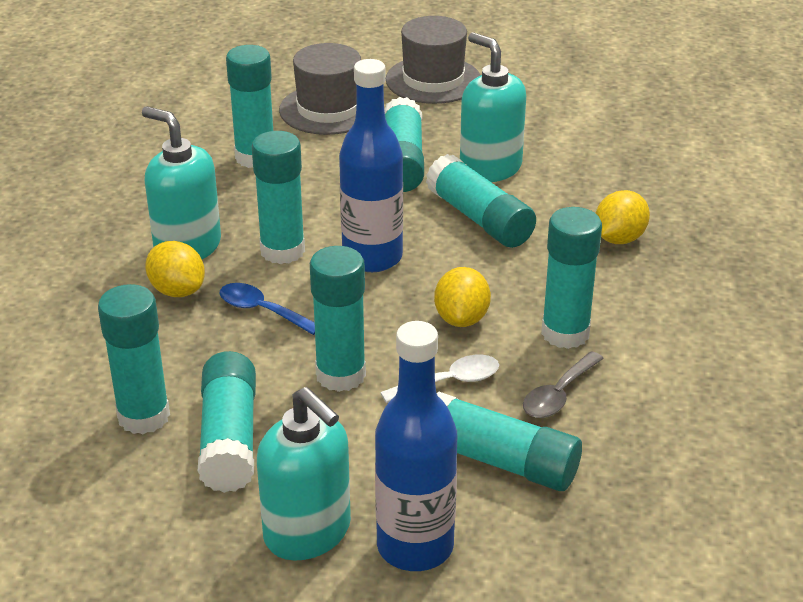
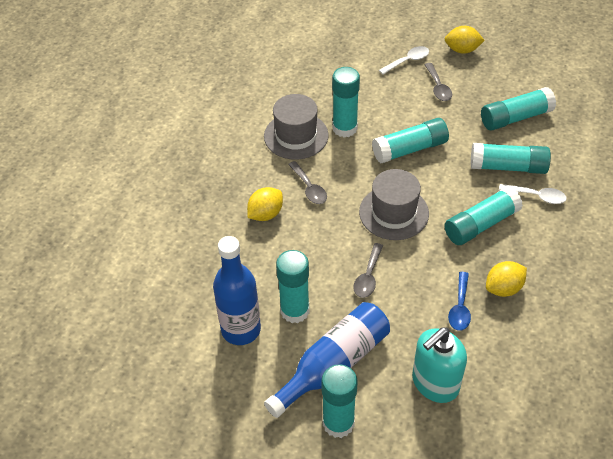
grey spoon: 1 -> 3
turquoise glue stick: 9 -> 7
turquoise soap dispenser: 3 -> 1
white spoon: 1 -> 2

